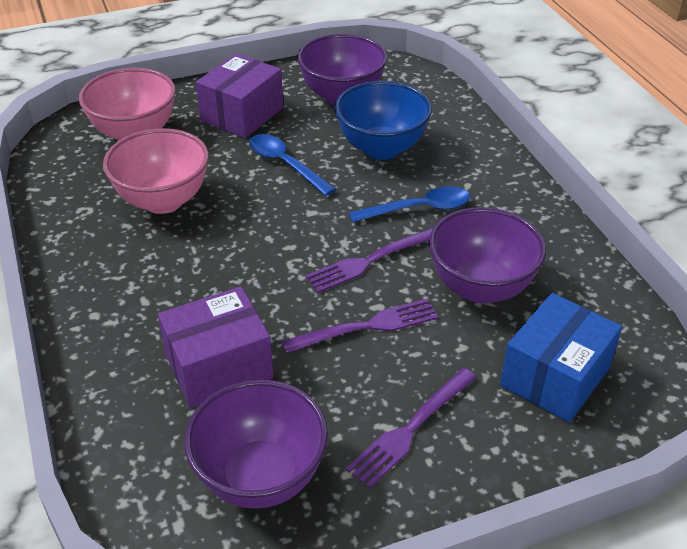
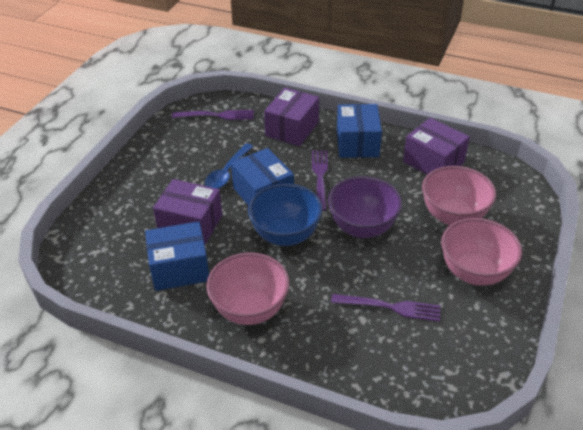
blue box: 1 -> 3
blue spoon: 2 -> 1
pink bowl: 2 -> 3
purple bowl: 3 -> 1
purple box: 2 -> 3

